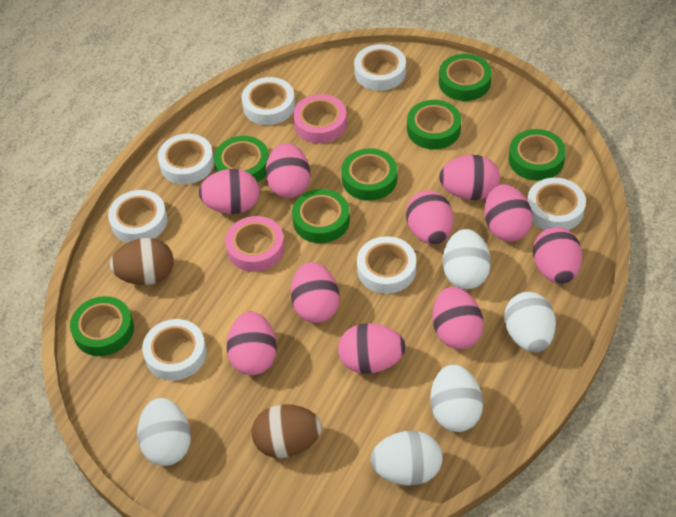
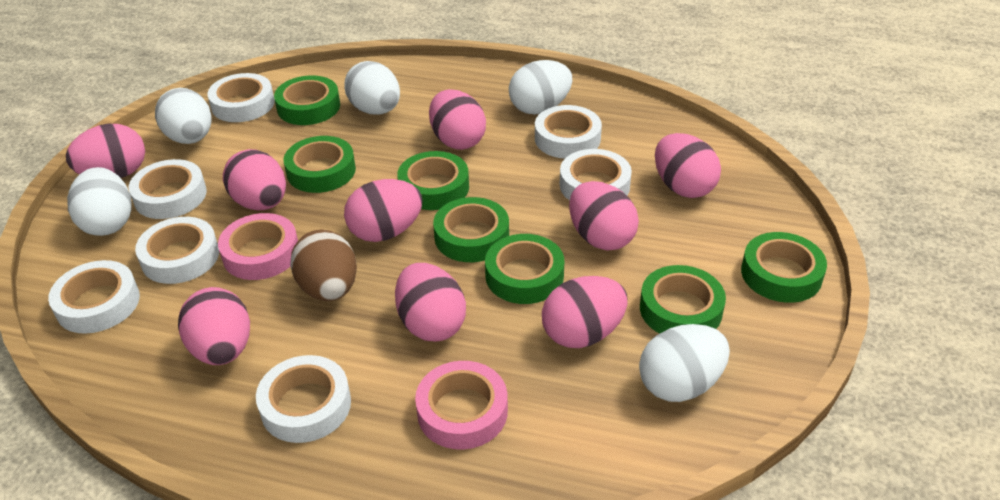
brown egg: 2 -> 1
pink egg: 10 -> 9

